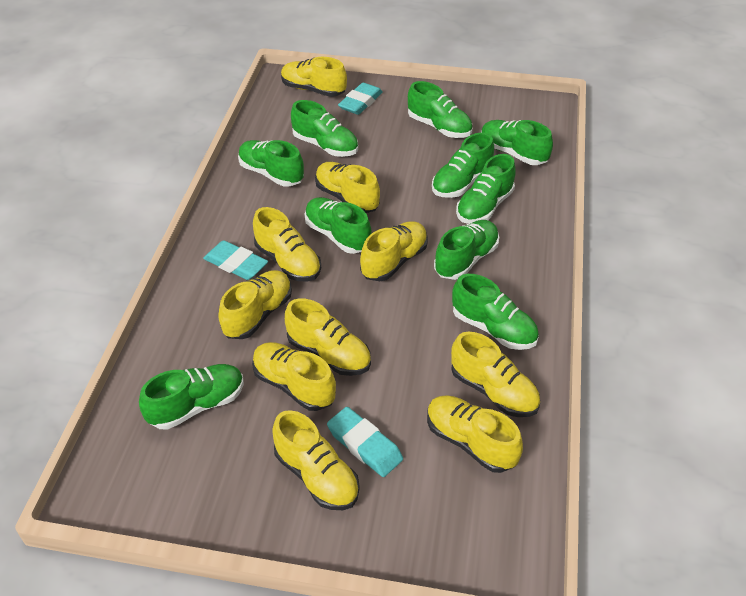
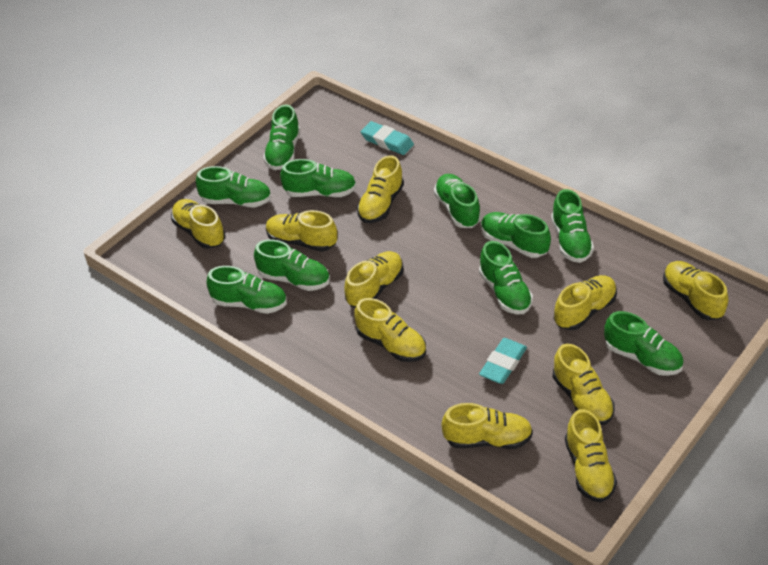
turquoise eraser: 3 -> 2

